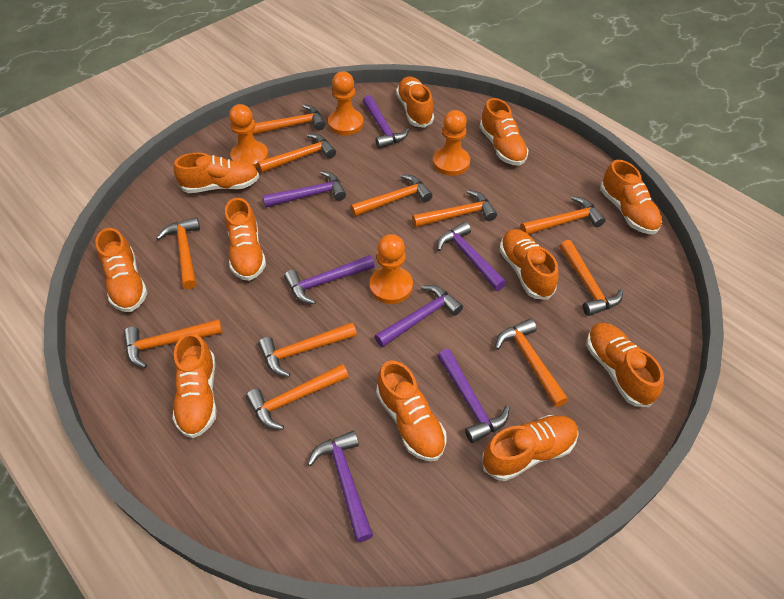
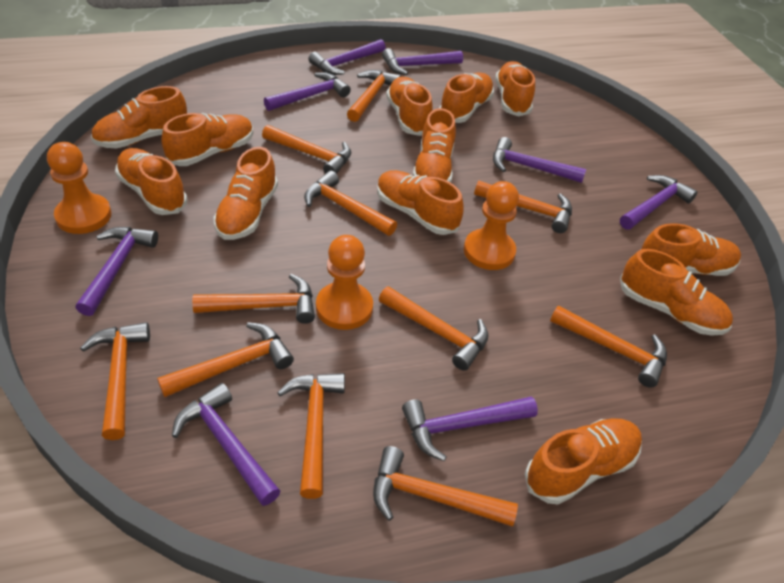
orange pawn: 4 -> 3
orange shoe: 11 -> 12
purple hammer: 7 -> 8

